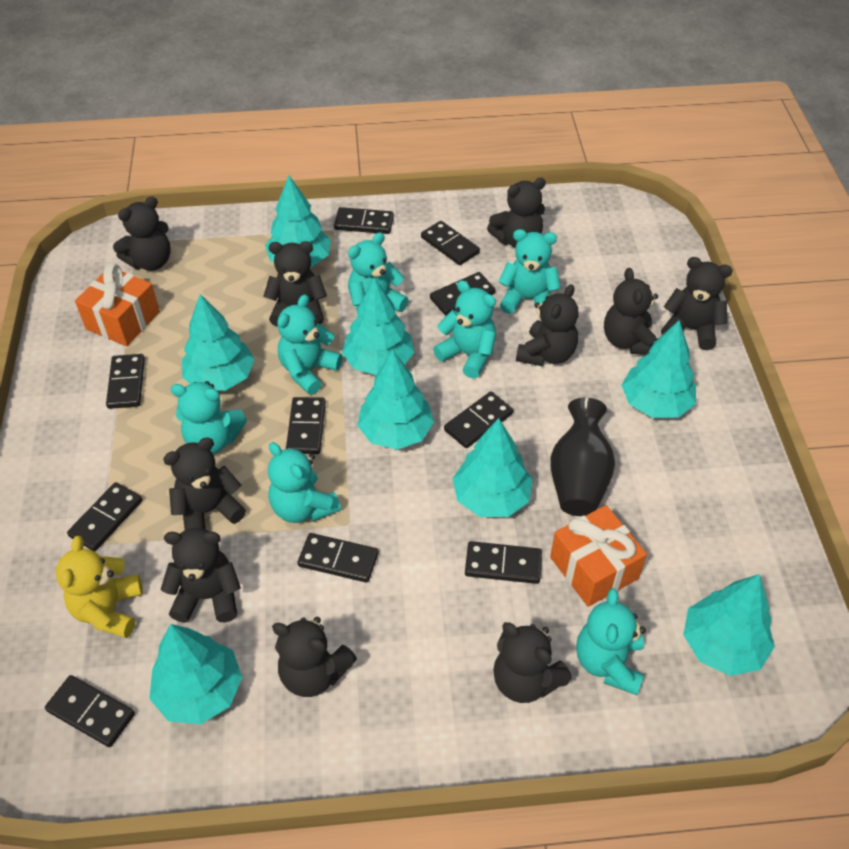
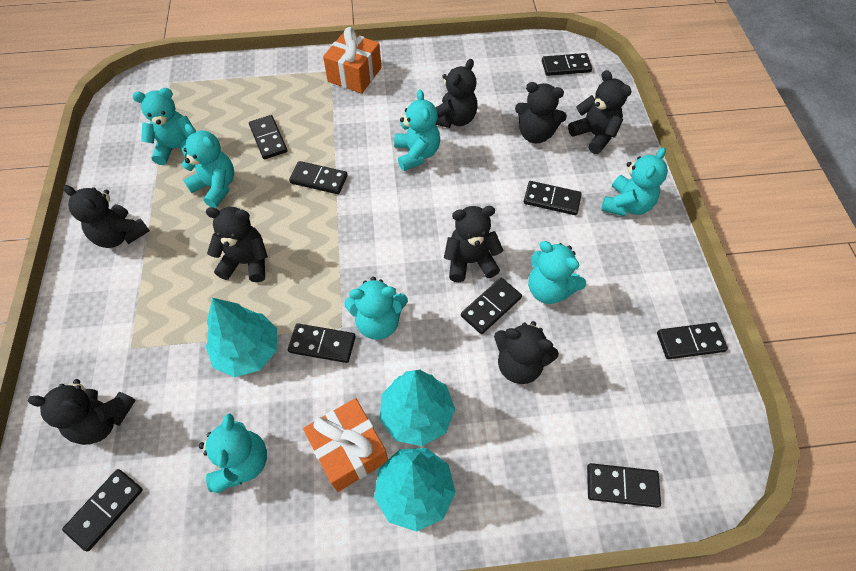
black domino: 10 -> 9
black teddy bear: 10 -> 8
black vase: 1 -> 0
turquoise tree: 8 -> 3
yellow teddy bear: 1 -> 0

